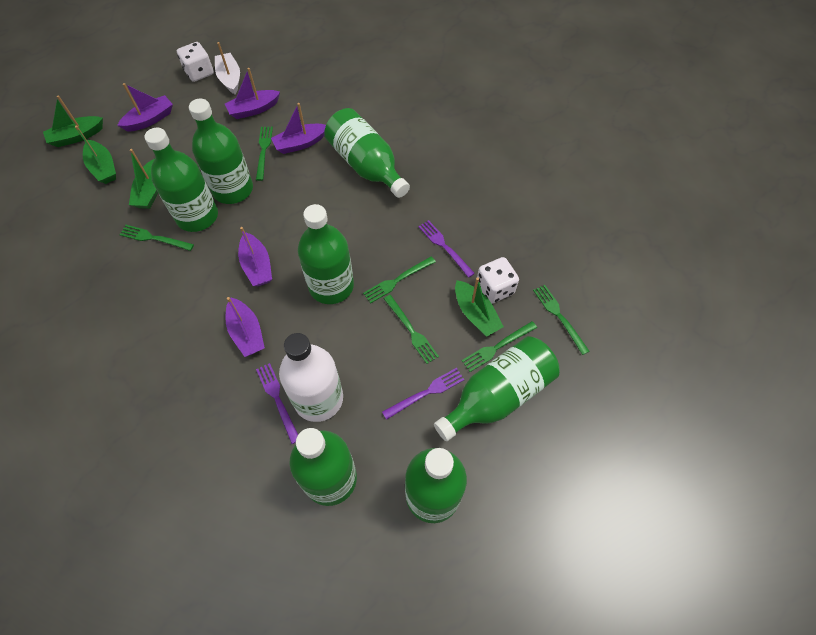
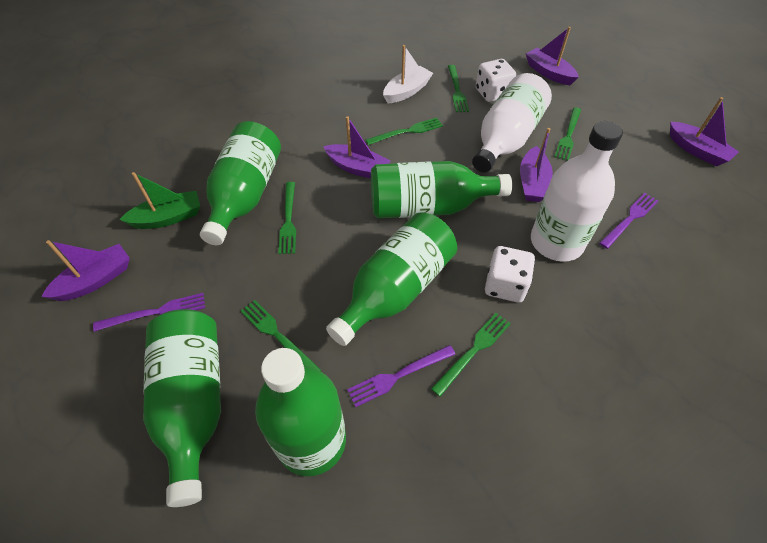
green boat: 4 -> 1
green bottle: 7 -> 5
white bottle: 1 -> 2

